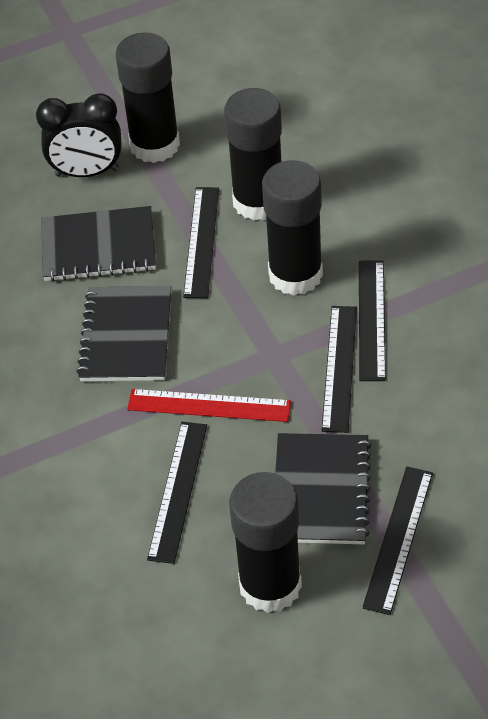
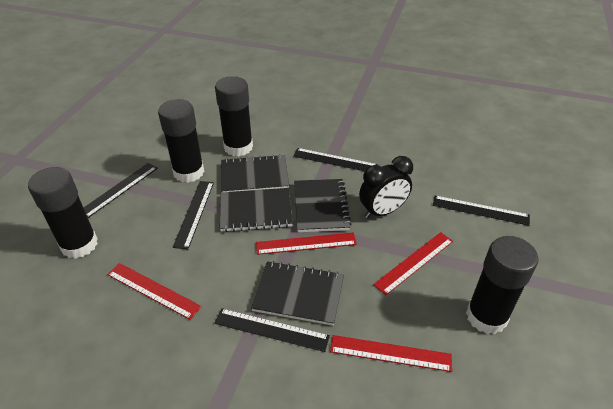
black notebook: 3 -> 4
red ruler: 1 -> 4

